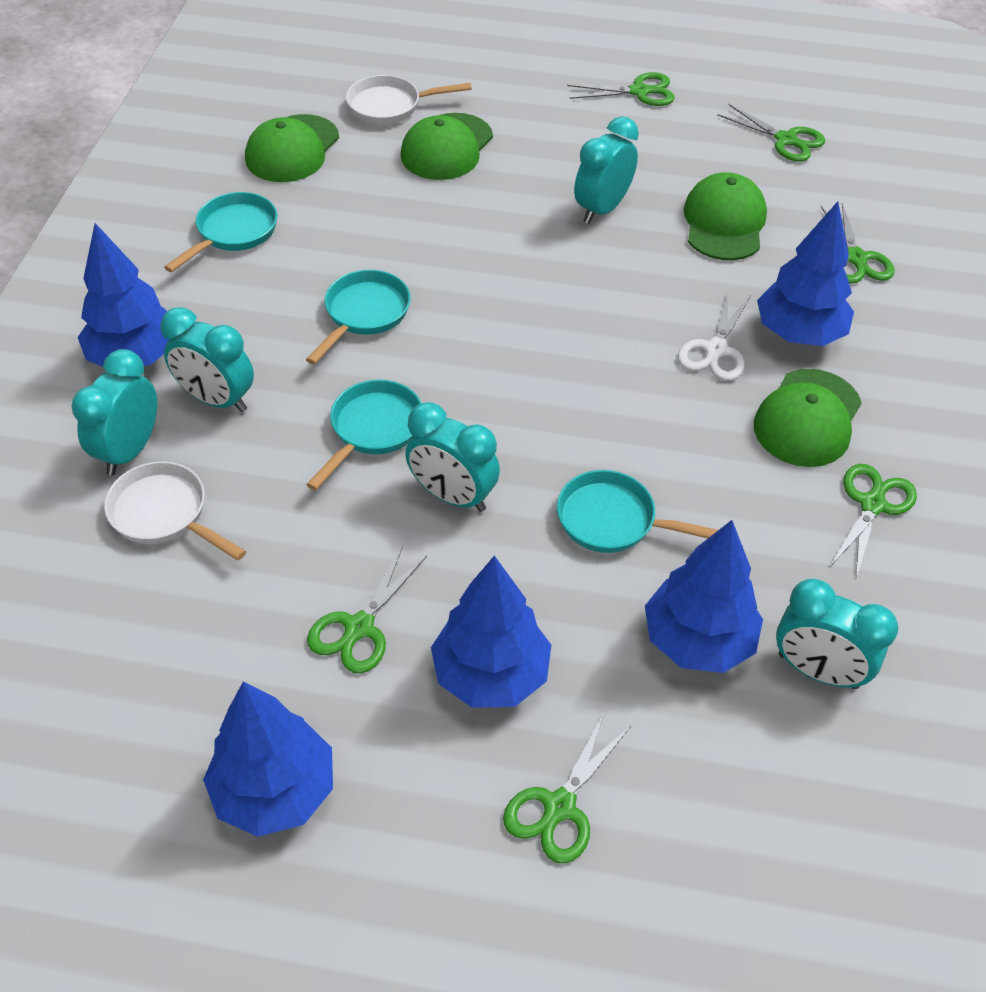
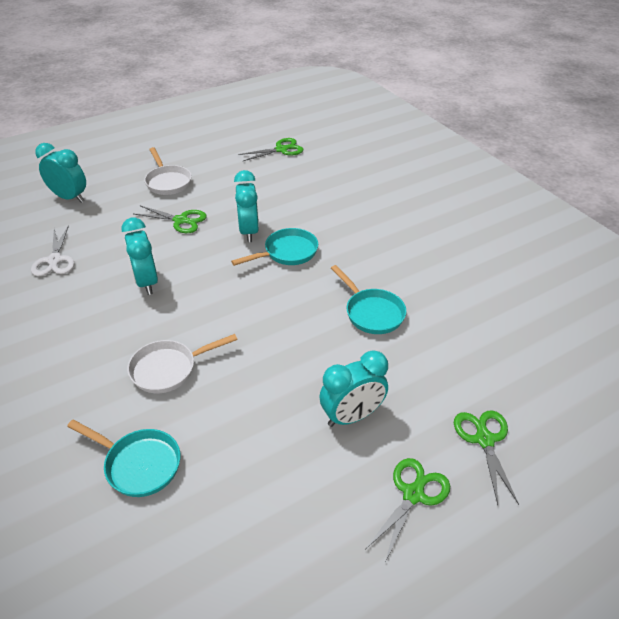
blue tree: 5 -> 0
green cap: 4 -> 0
green scissors: 6 -> 4
turquoise clock: 5 -> 4
turquoise pan: 4 -> 3

